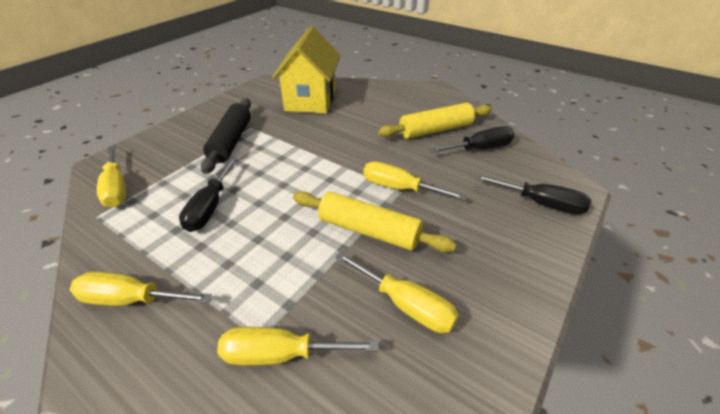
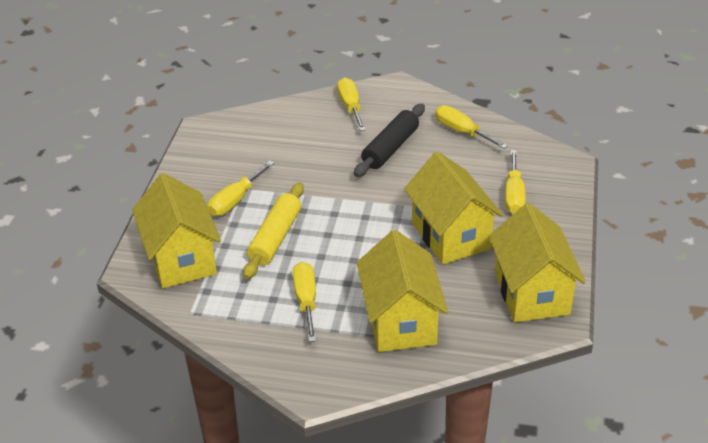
black screwdriver: 3 -> 0
yellow house: 1 -> 4
yellow rolling pin: 2 -> 1

